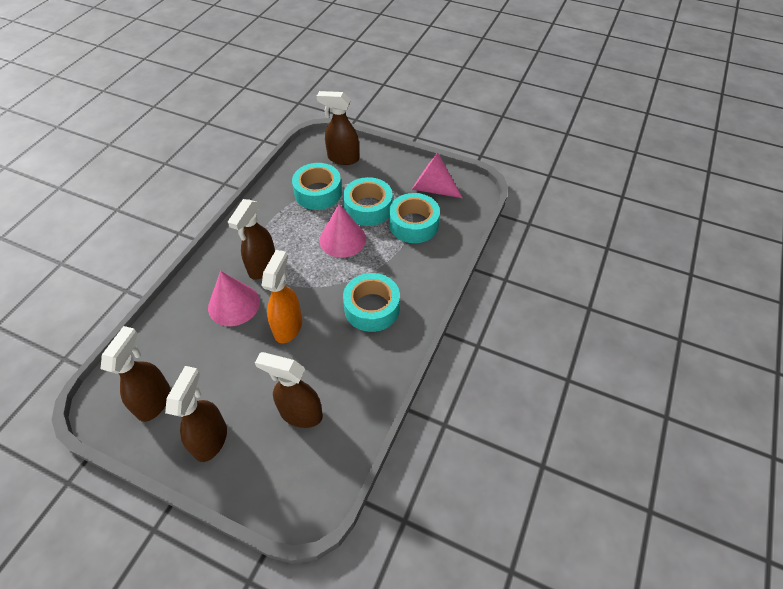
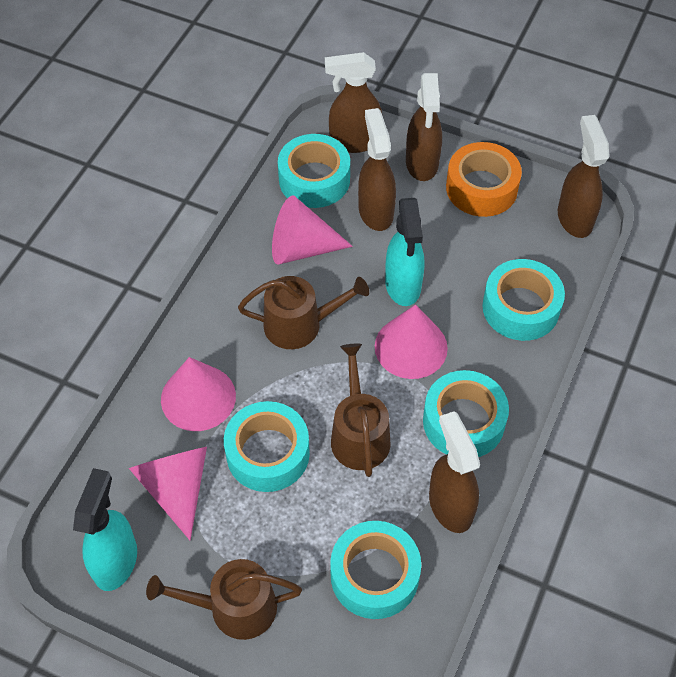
brown watering can: 0 -> 3
orange spray bottle: 1 -> 0
orange tape: 0 -> 1
pink cone: 3 -> 4
turquoise spray bottle: 0 -> 2
turquoise tape: 4 -> 5

